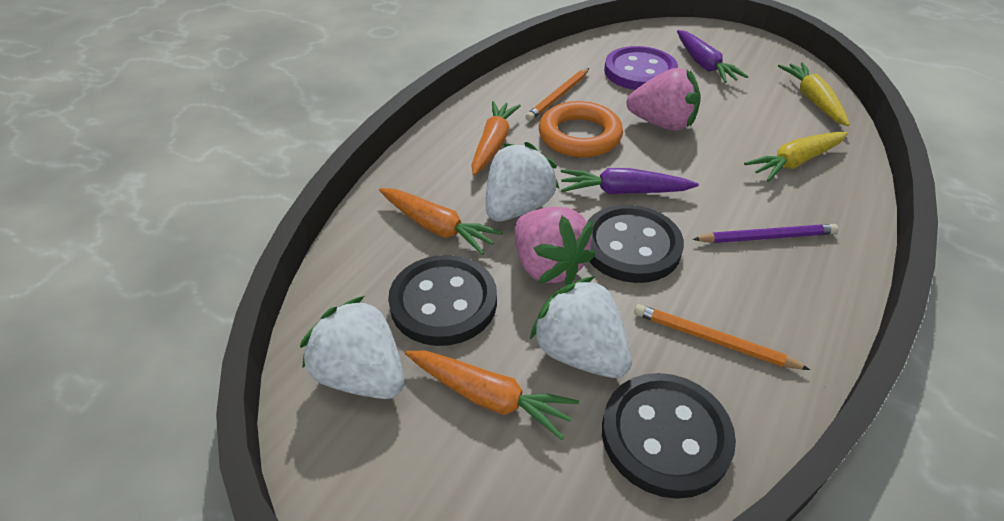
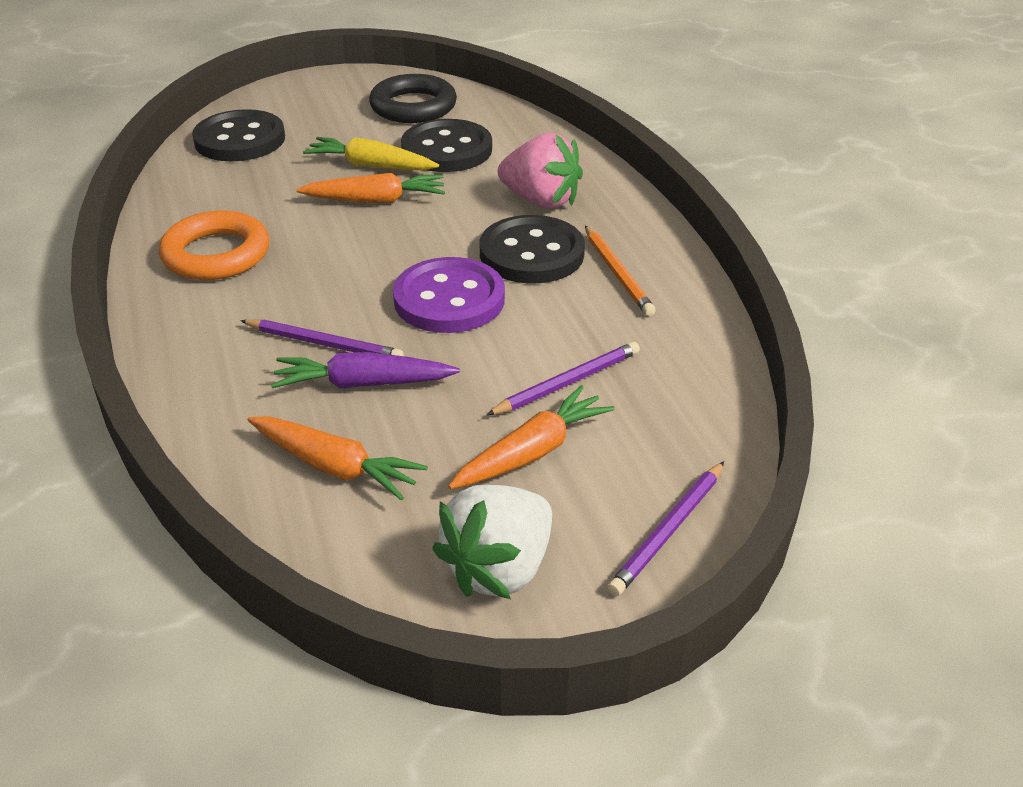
black ring: 0 -> 1
orange pencil: 2 -> 1
pink strawberry: 2 -> 1
purple carrot: 2 -> 1
purple pencil: 1 -> 3
white strawberry: 3 -> 1
yellow carrot: 2 -> 1

